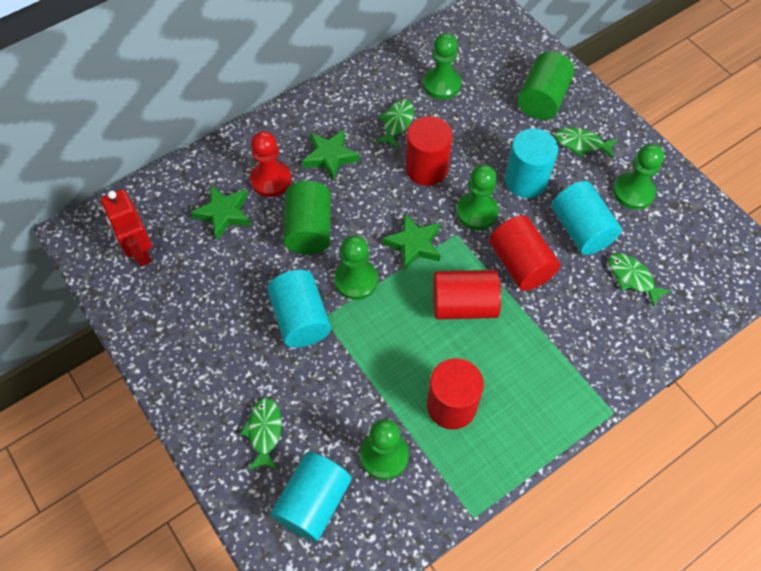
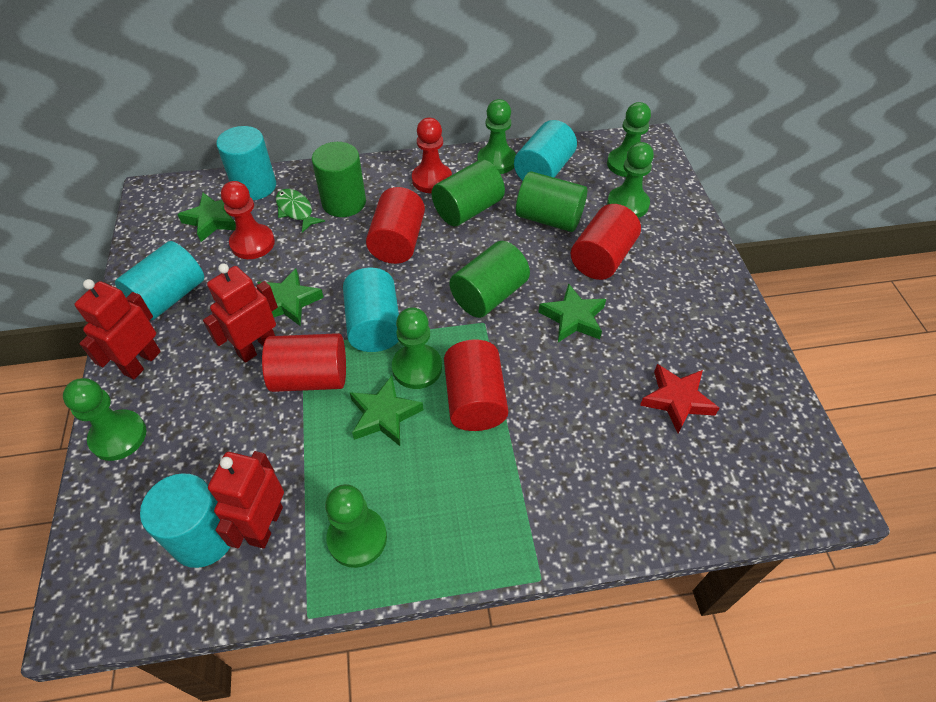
green cylinder: 2 -> 4
green fish: 4 -> 1
green pawn: 5 -> 6
green star: 3 -> 4
red pawn: 1 -> 2
red robot: 1 -> 3
red star: 0 -> 1
turquoise cylinder: 4 -> 5

